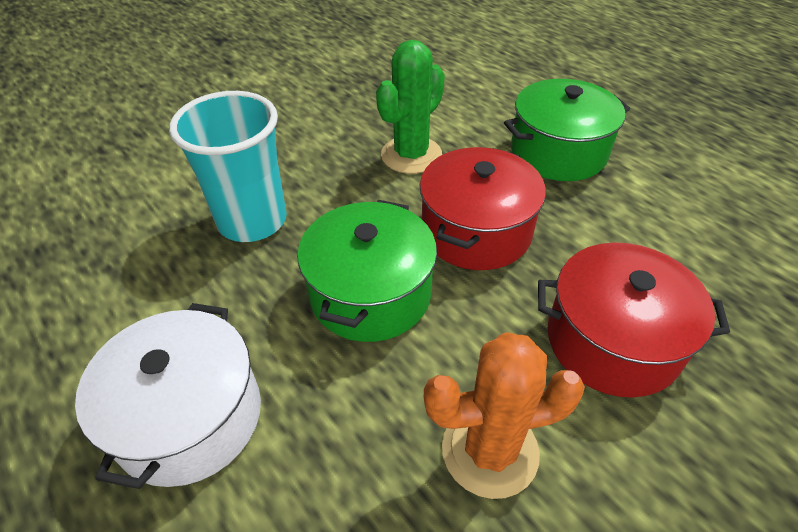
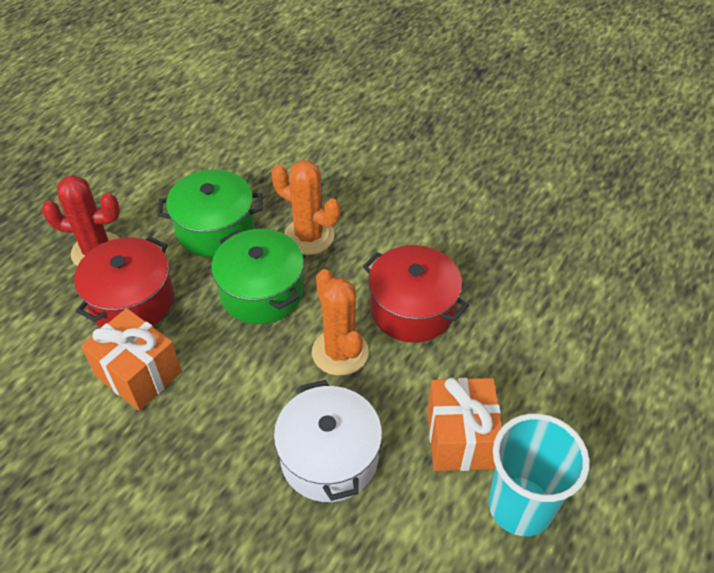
green cactus: 1 -> 0
orange cactus: 1 -> 2
orange gift: 0 -> 2
red cactus: 0 -> 1

